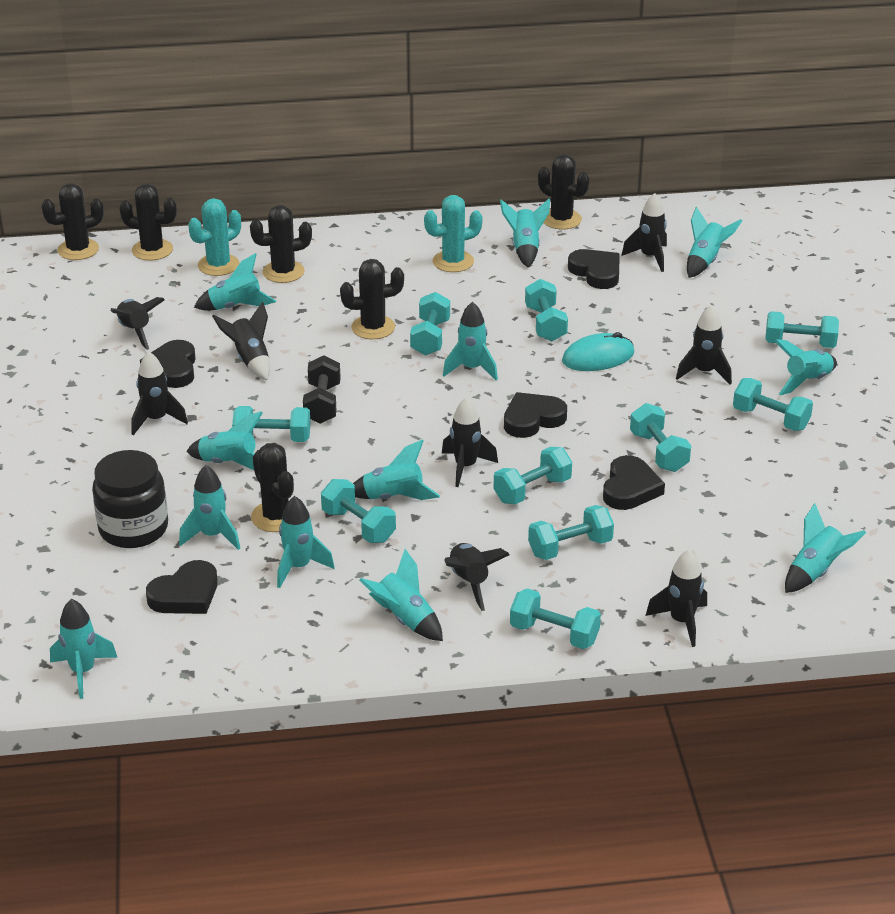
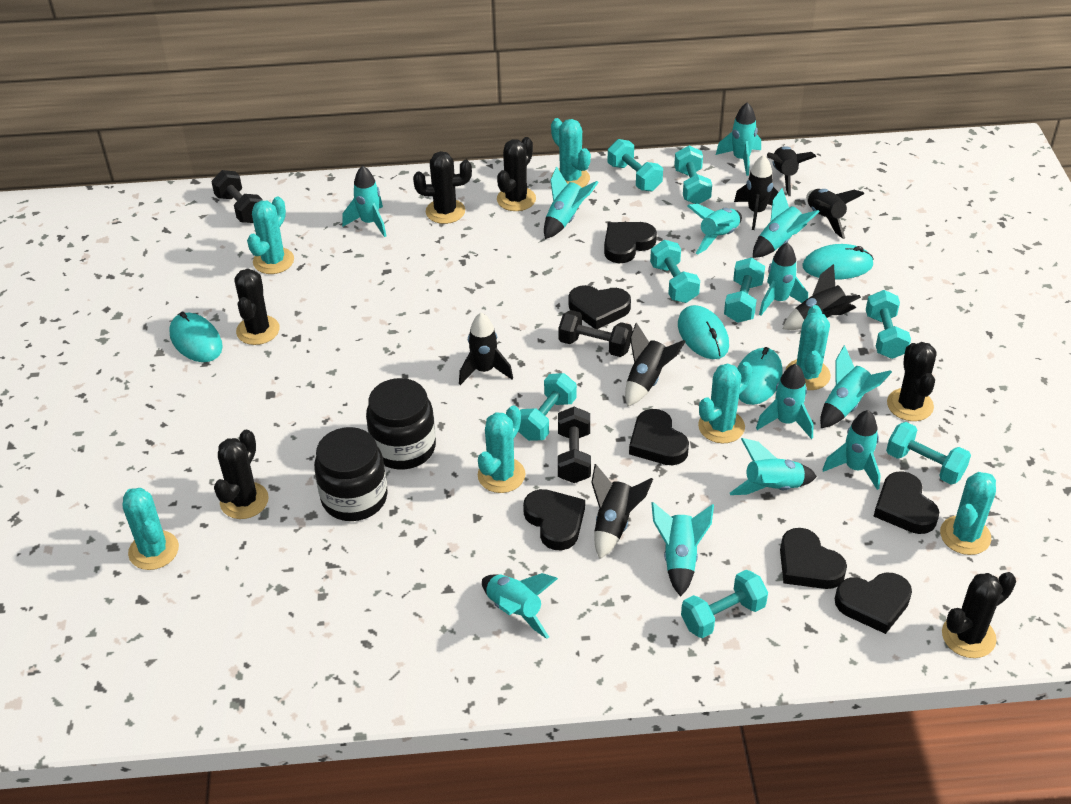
black dumbbell: 1 -> 3
black heart: 5 -> 7
black jar: 1 -> 2
black rocket: 8 -> 7
turquoise cactus: 2 -> 7
turquoise dumbbell: 10 -> 8
turquoise mouse: 1 -> 4

